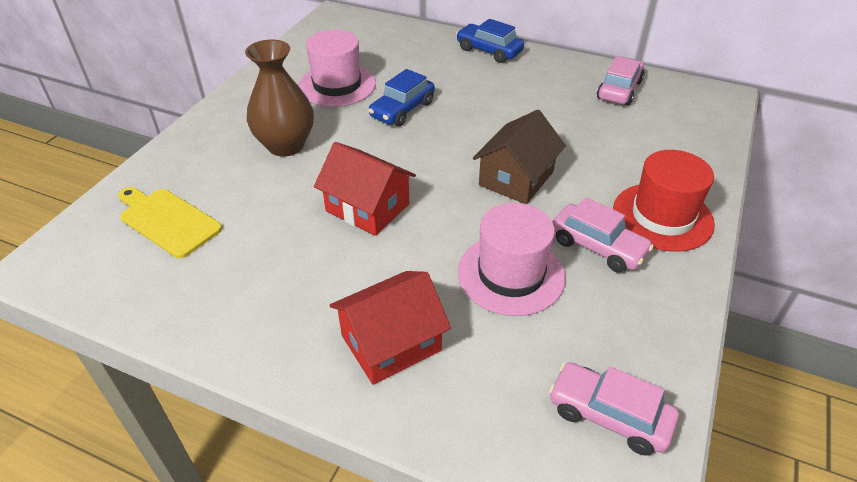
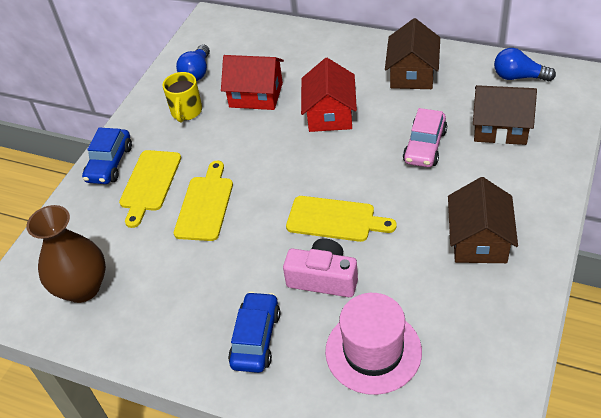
blue light bulb: 0 -> 2
brown house: 1 -> 3
pink camera: 0 -> 1
pink car: 3 -> 1
pink hat: 2 -> 1
red hat: 1 -> 0
yellow cutting board: 1 -> 3
yellow mug: 0 -> 1

